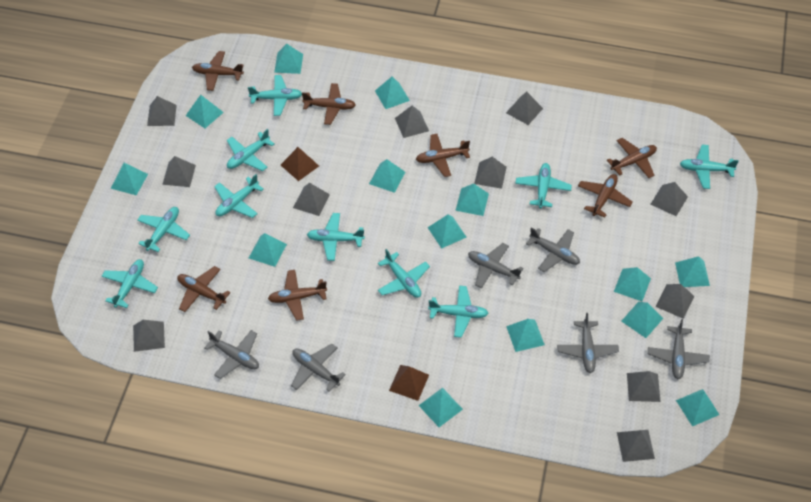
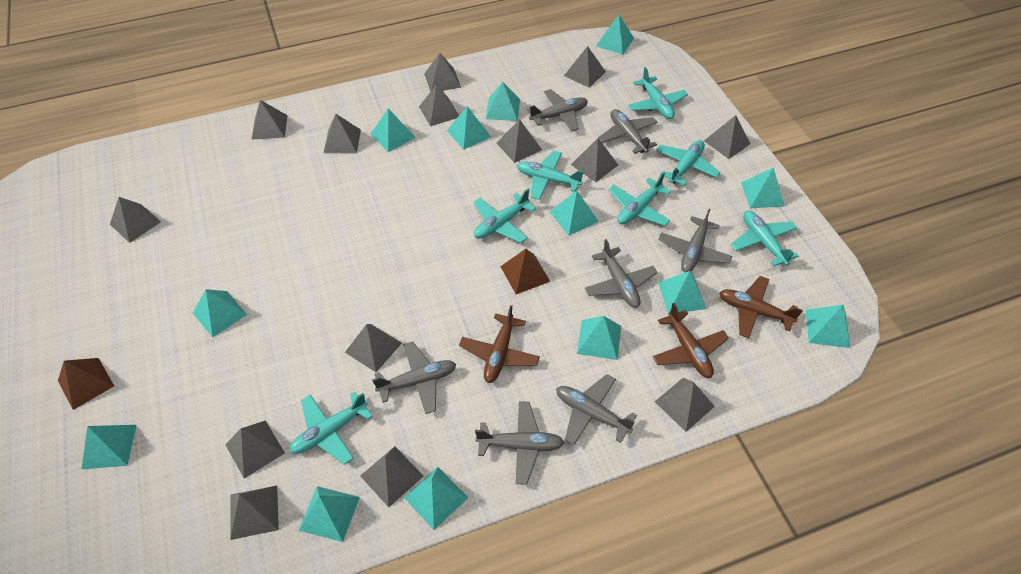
brown plane: 7 -> 3
grey plane: 6 -> 7
grey pyramid: 11 -> 14
turquoise plane: 10 -> 7
turquoise pyramid: 14 -> 13

